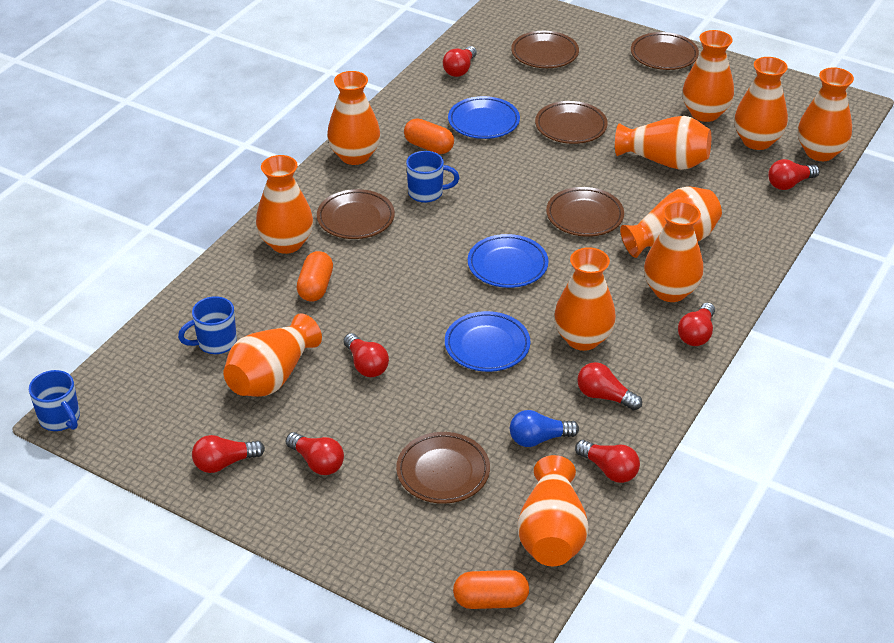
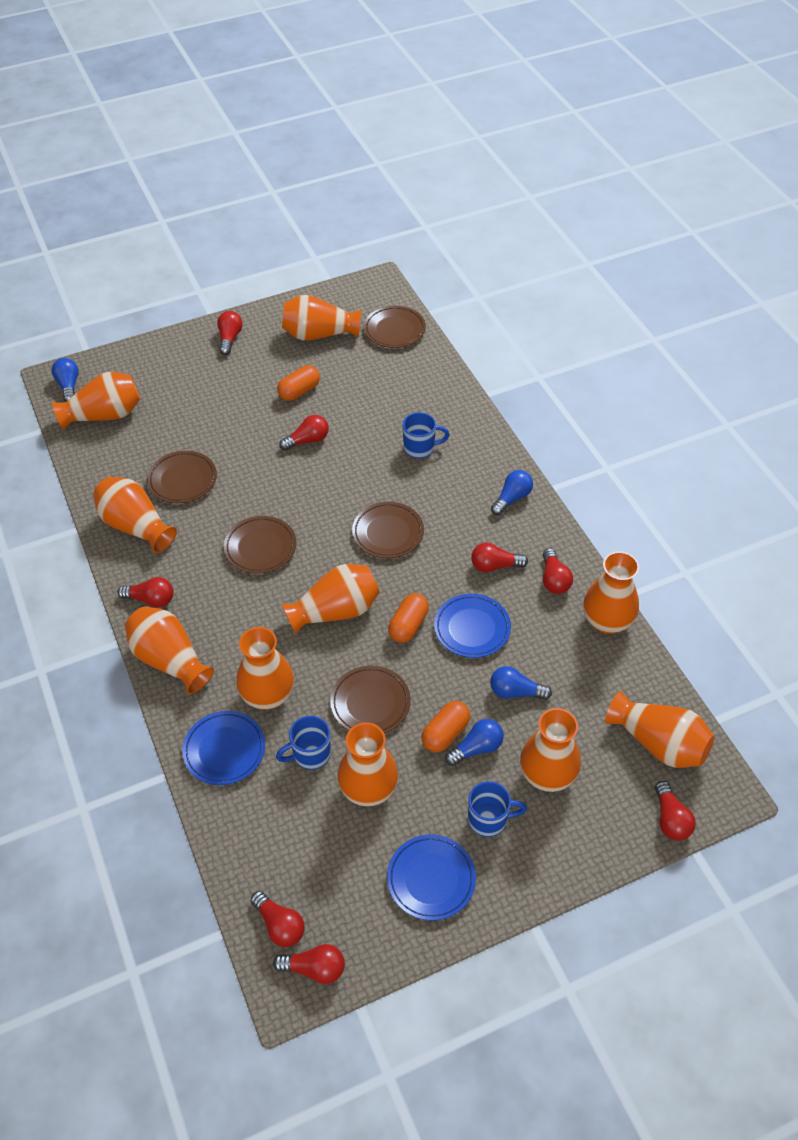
blue light bulb: 1 -> 4
brown plate: 6 -> 5
orange vase: 11 -> 10

